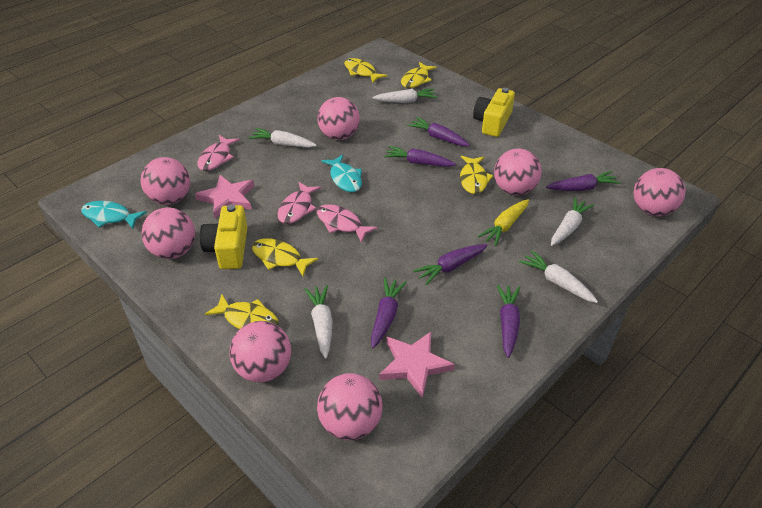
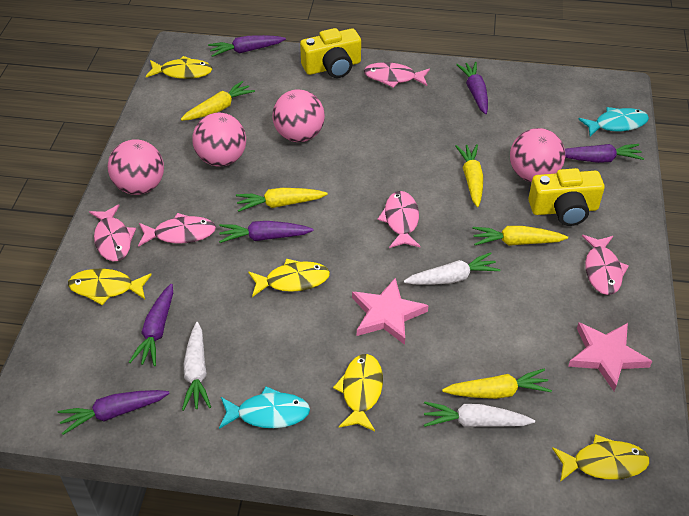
pink ball: 7 -> 4
pink fish: 3 -> 5
white carrot: 5 -> 3
yellow carrot: 1 -> 5

